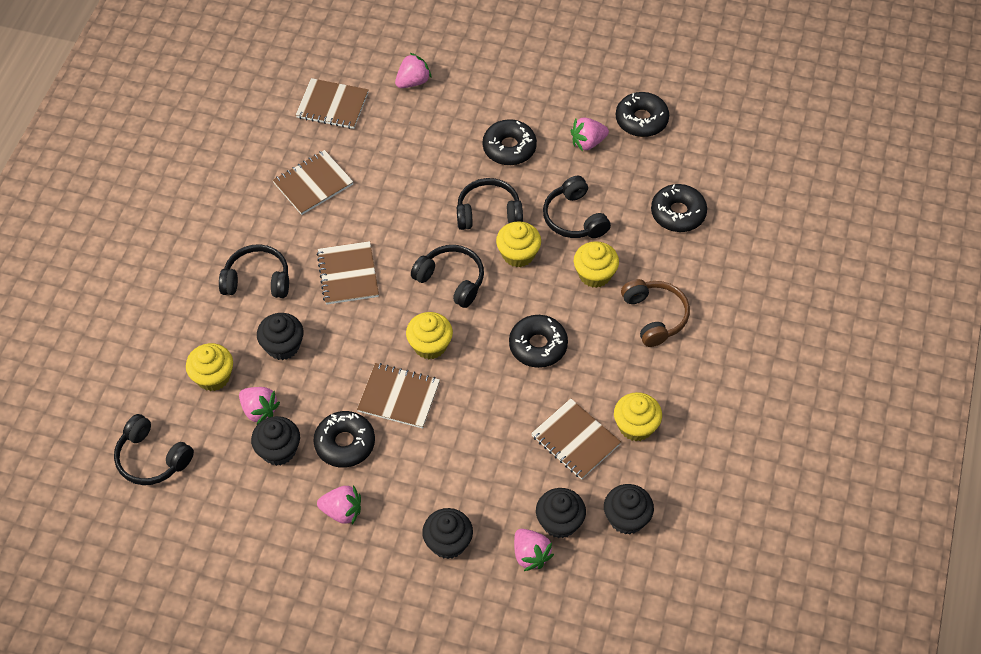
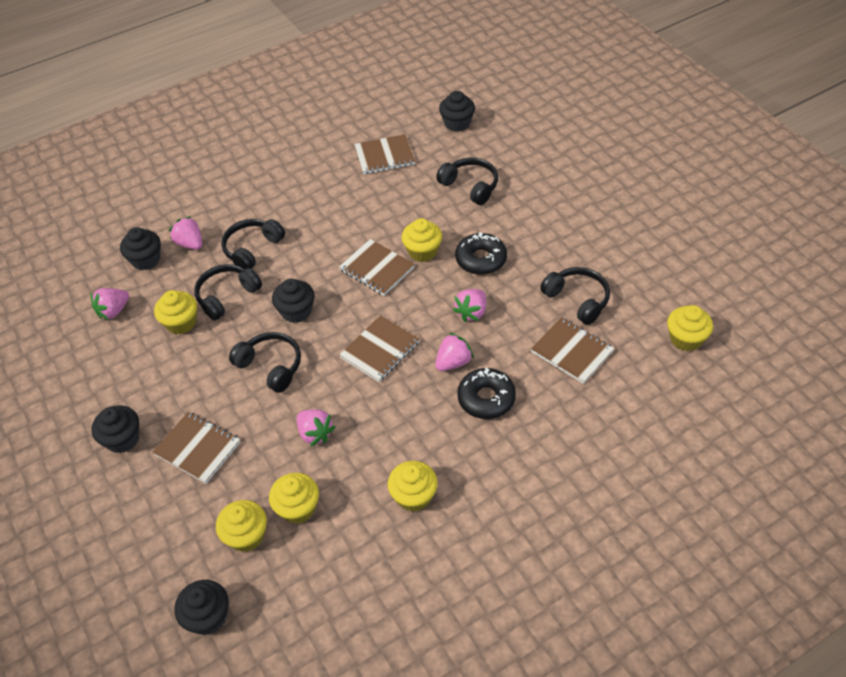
black donut: 5 -> 2
brown headphones: 1 -> 0
yellow cupcake: 5 -> 6

